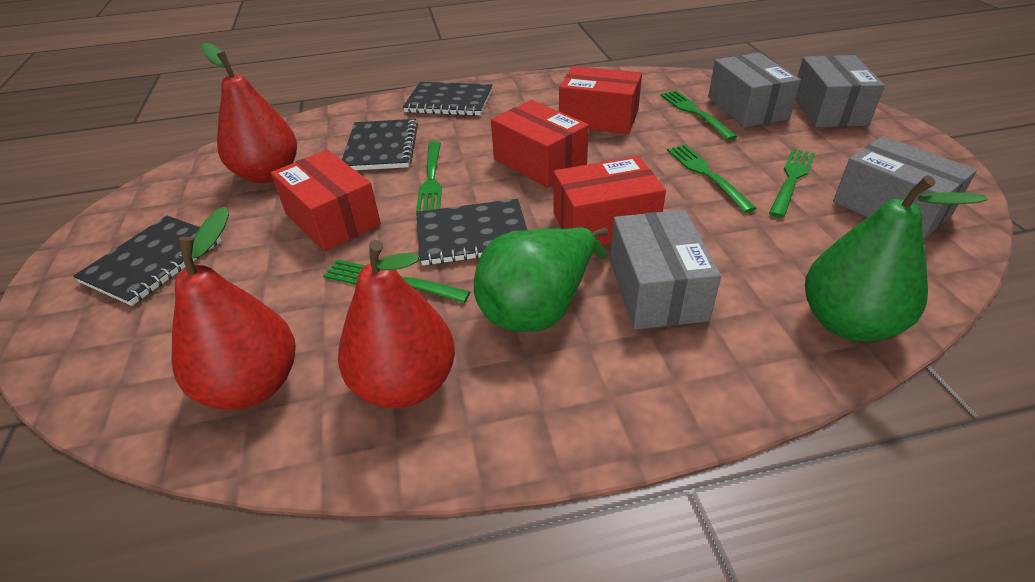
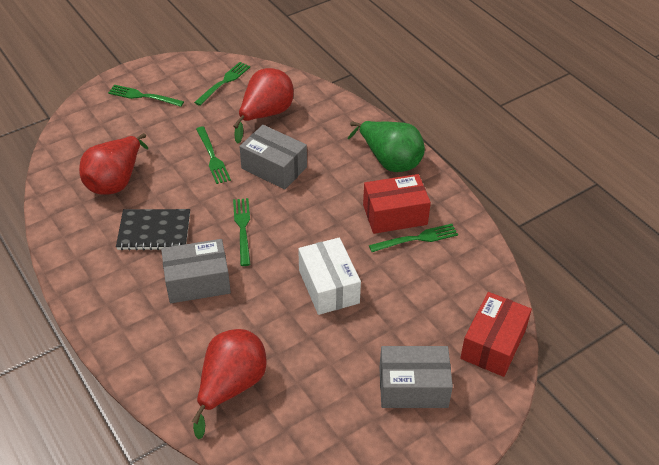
black notebook: 4 -> 1
green pear: 2 -> 1
grey box: 4 -> 3
red box: 4 -> 2
white box: 0 -> 1

